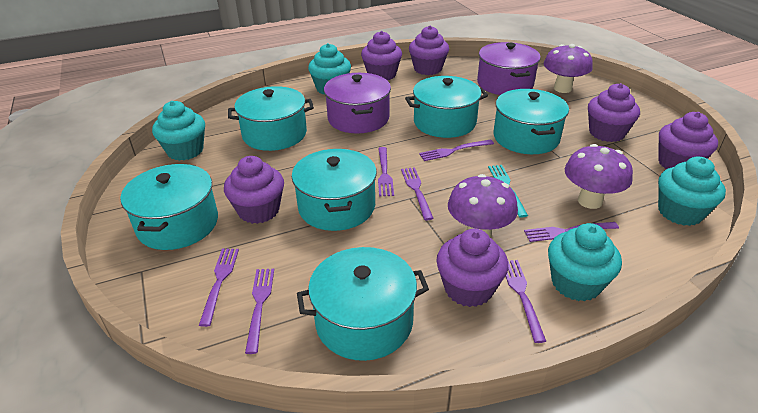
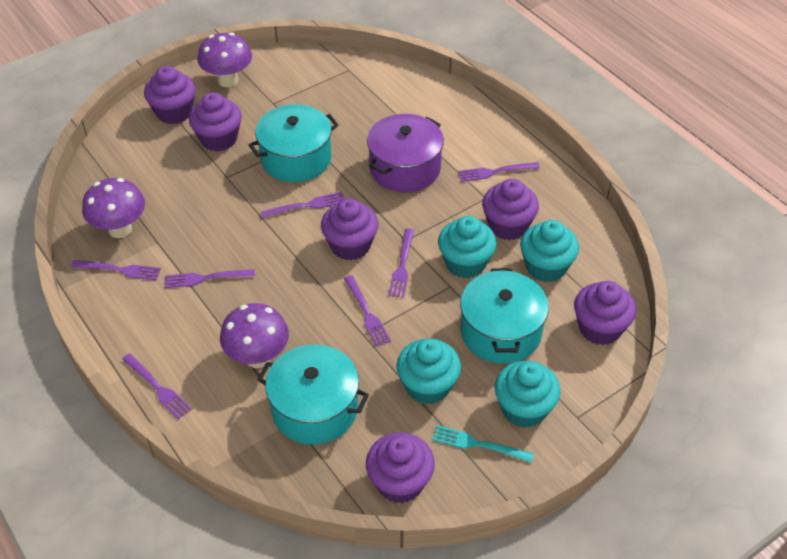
purple pot: 2 -> 1
turquoise pot: 6 -> 3

